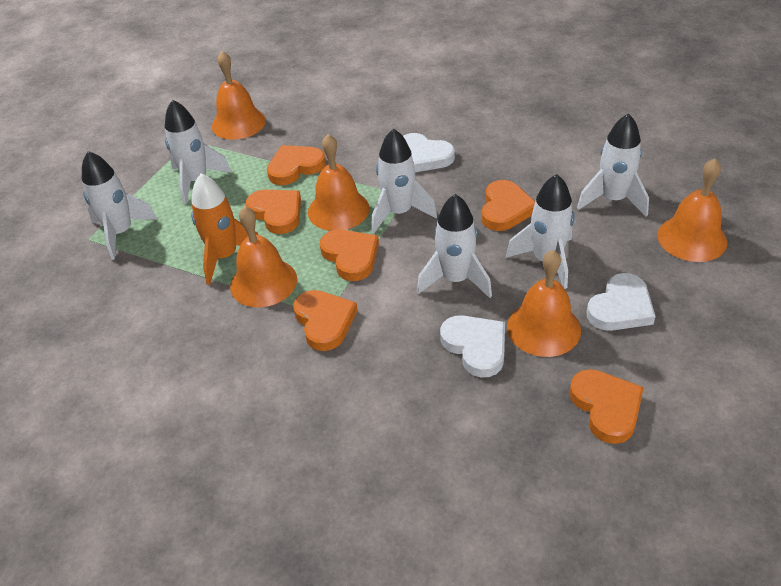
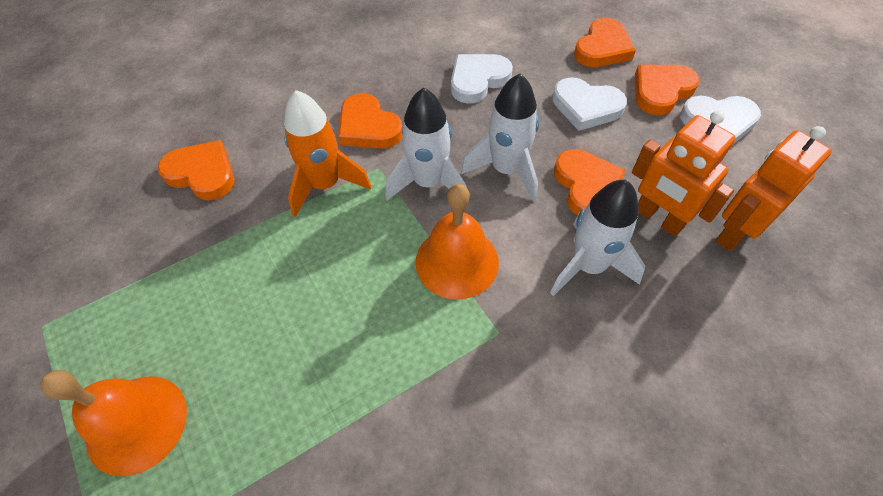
orange bell: 5 -> 2
orange heart: 6 -> 5
orange robot: 0 -> 2
white rocket: 6 -> 3

